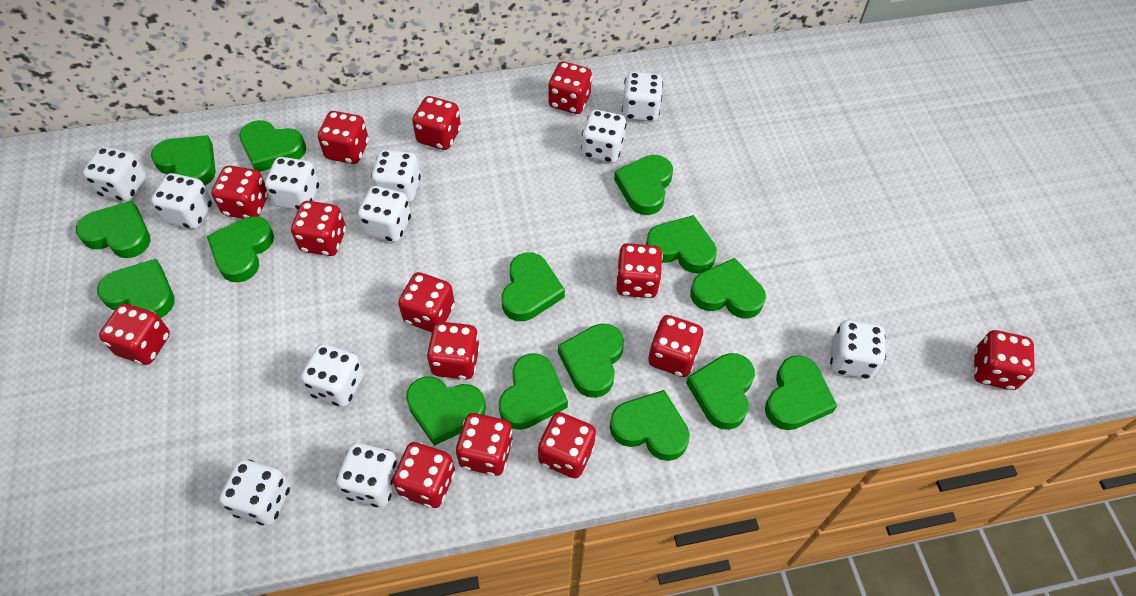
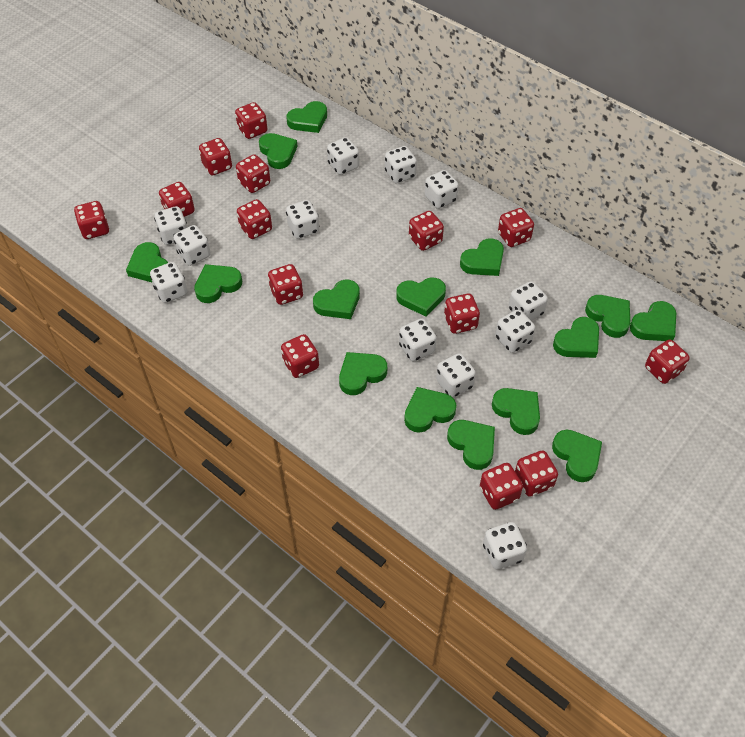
white dice: 11 -> 12

